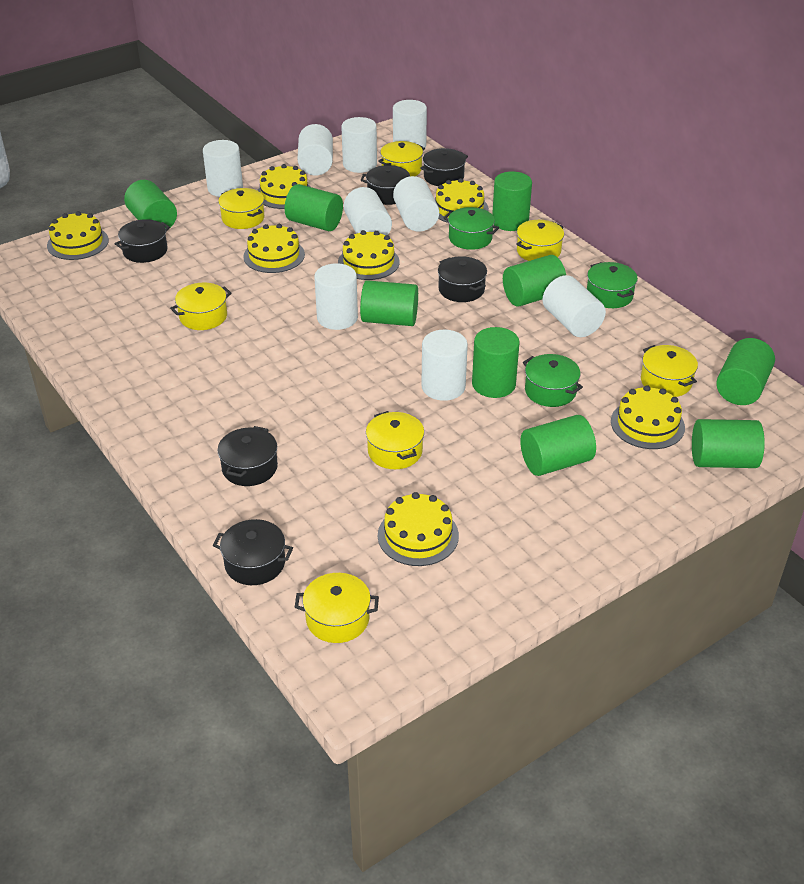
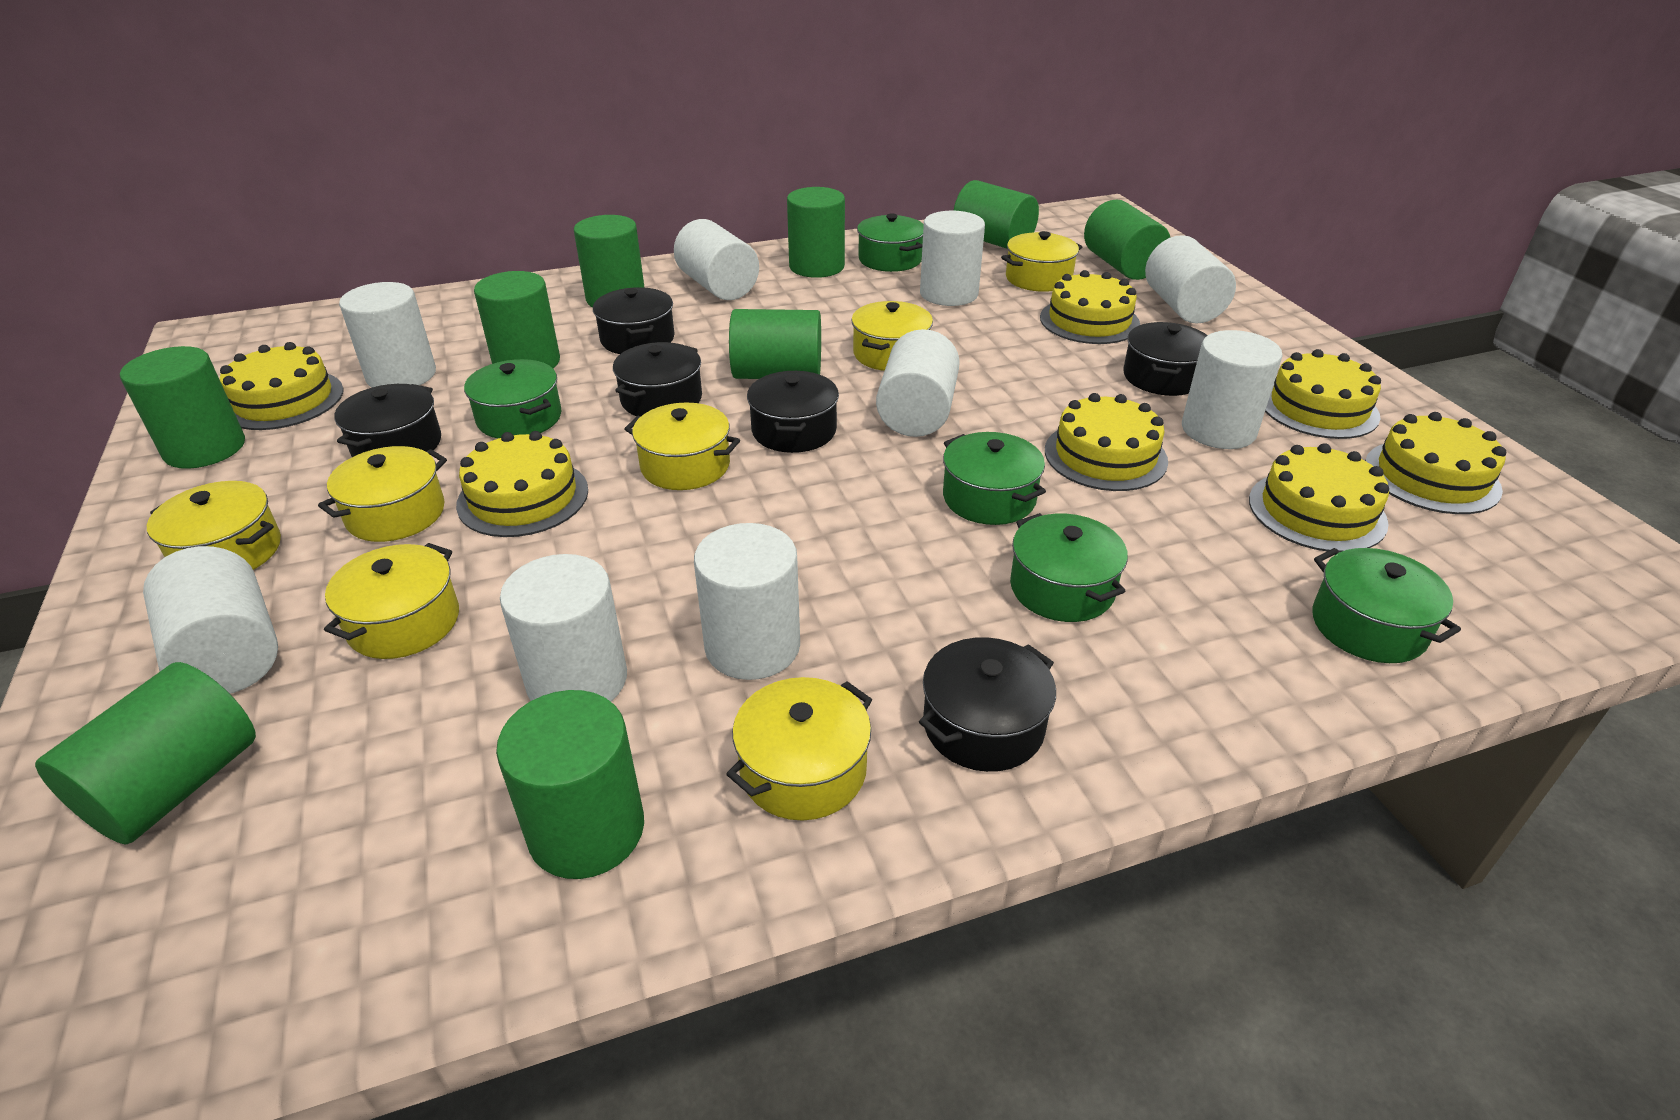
green pot: 3 -> 5

